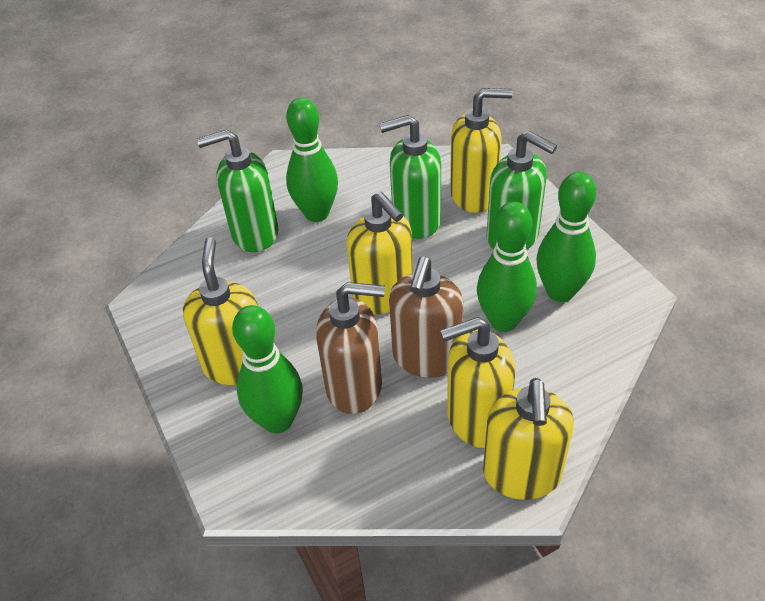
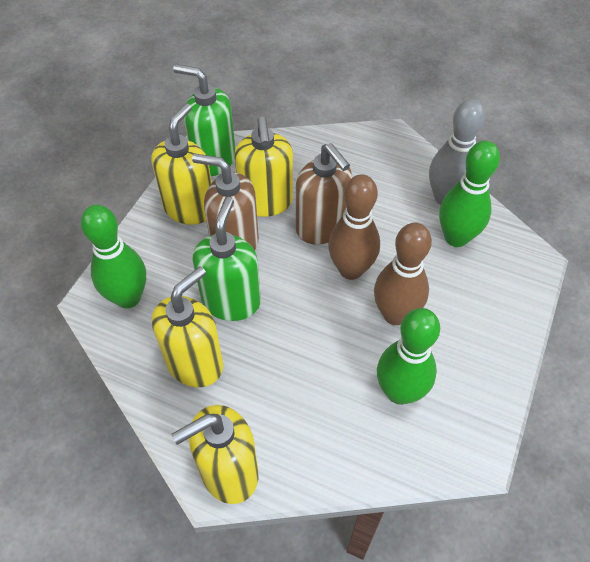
brown bowling pin: 0 -> 2
green bowling pin: 4 -> 3
green soap dispenser: 3 -> 2
grey bowling pin: 0 -> 1
yellow soap dispenser: 5 -> 4

